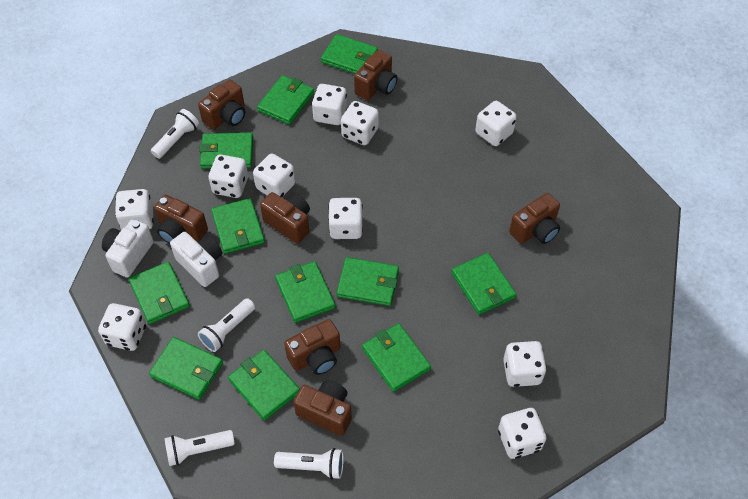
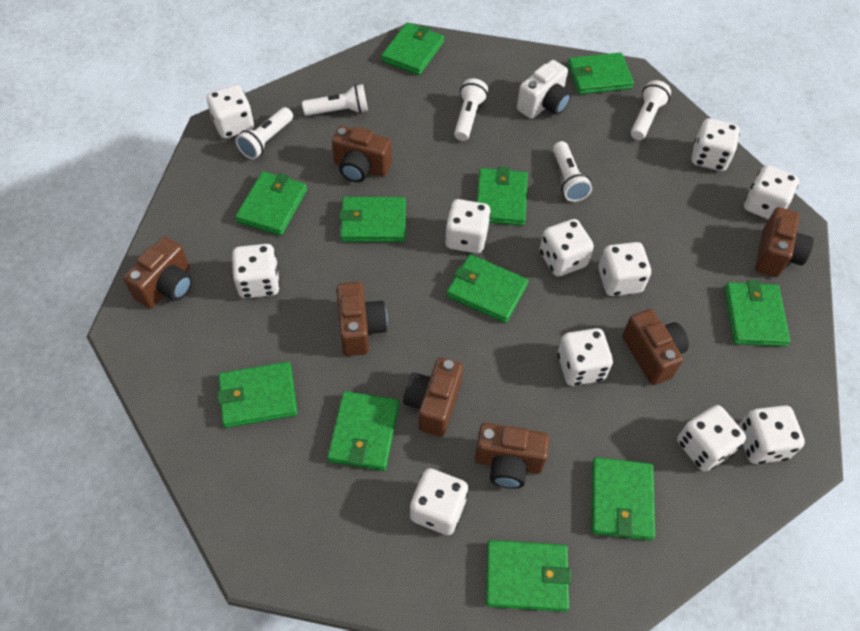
white camera: 2 -> 1
white dice: 10 -> 11
white flashlight: 4 -> 5

